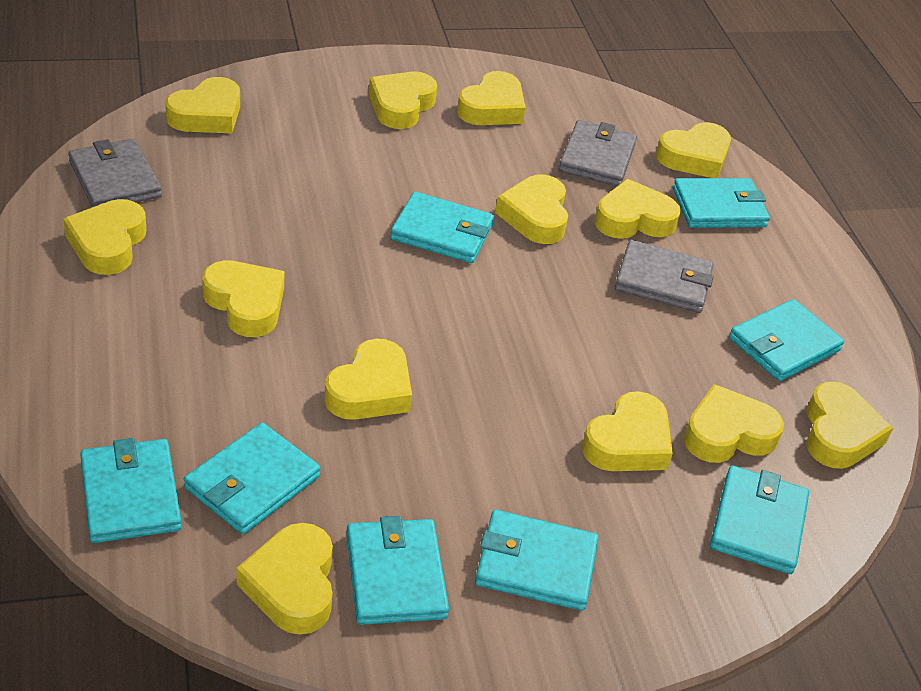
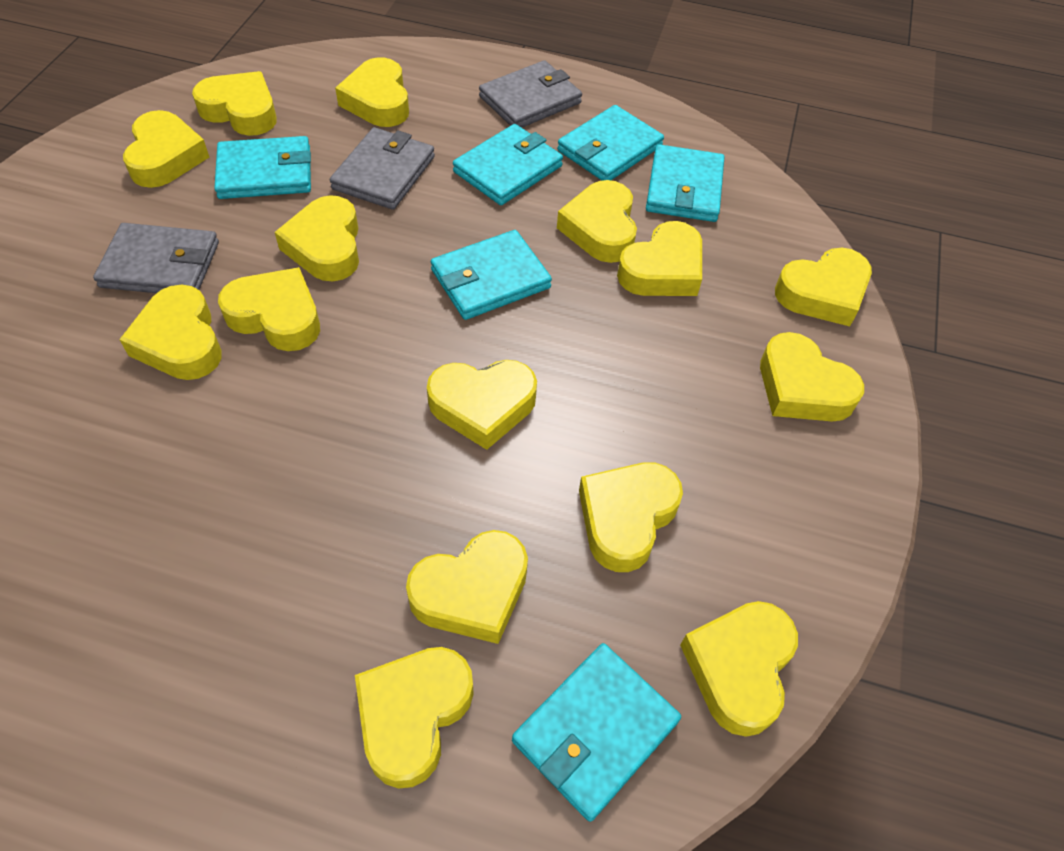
turquoise wallet: 8 -> 6
yellow heart: 13 -> 15

